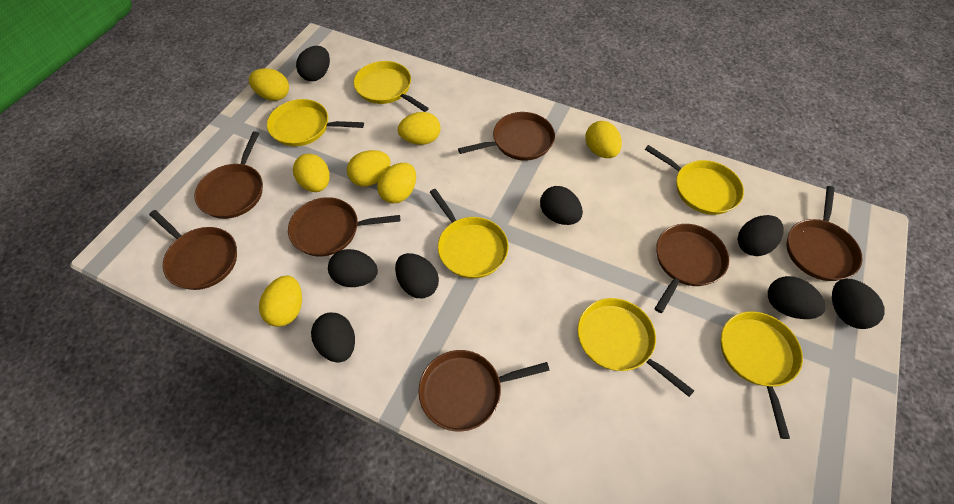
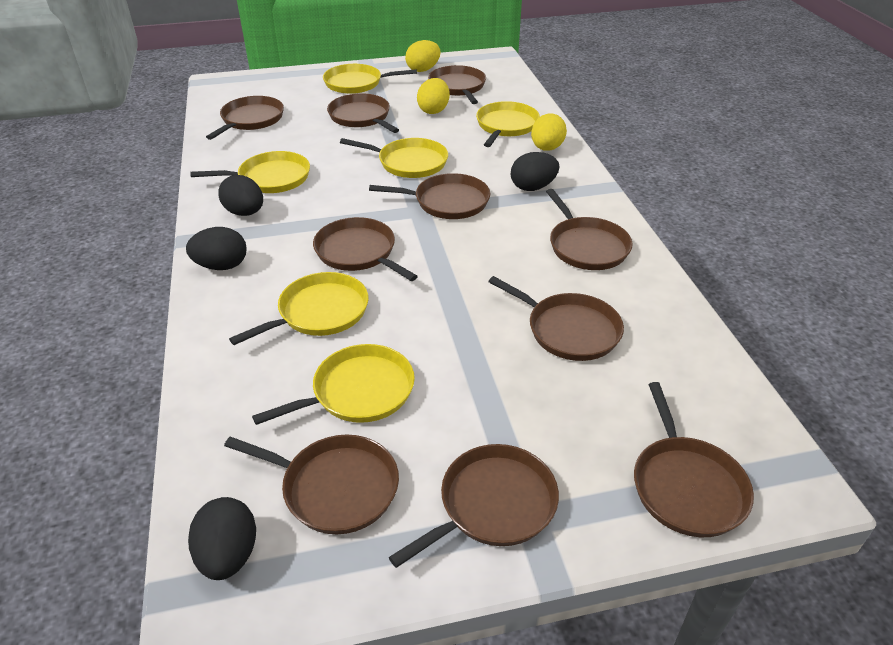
black egg: 8 -> 4
brown pan: 7 -> 10
yellow egg: 7 -> 3

